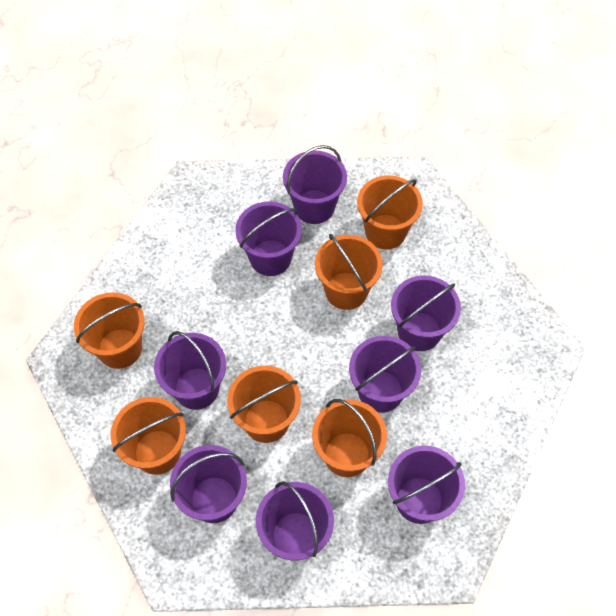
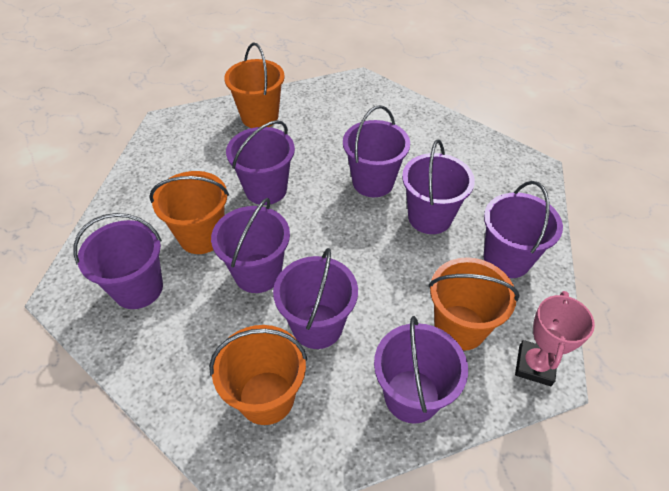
orange bucket: 6 -> 4
pink trophy: 0 -> 1

